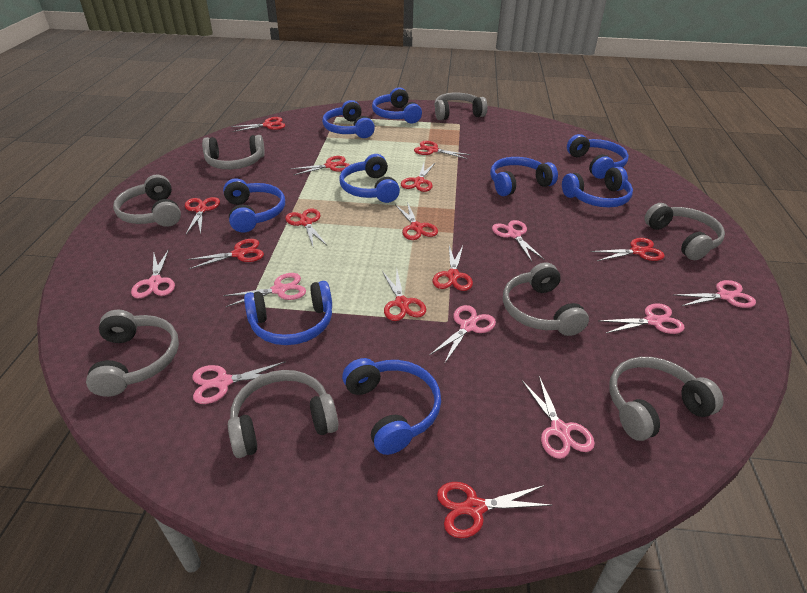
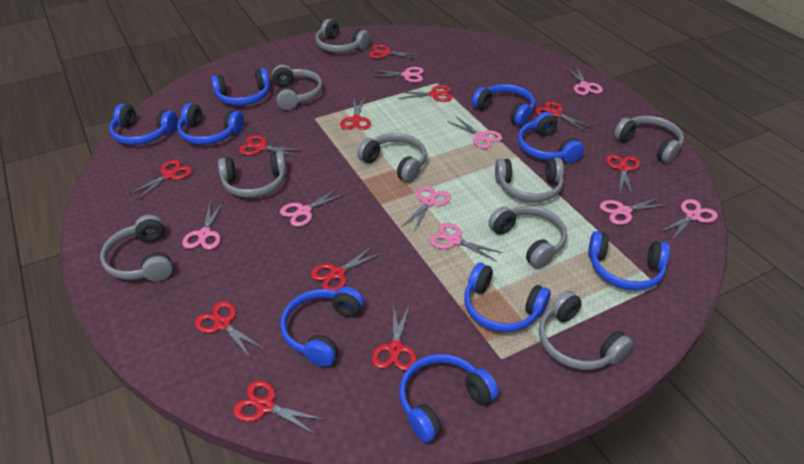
grey headphones: 8 -> 9
pink scissors: 8 -> 9
red scissors: 12 -> 11

